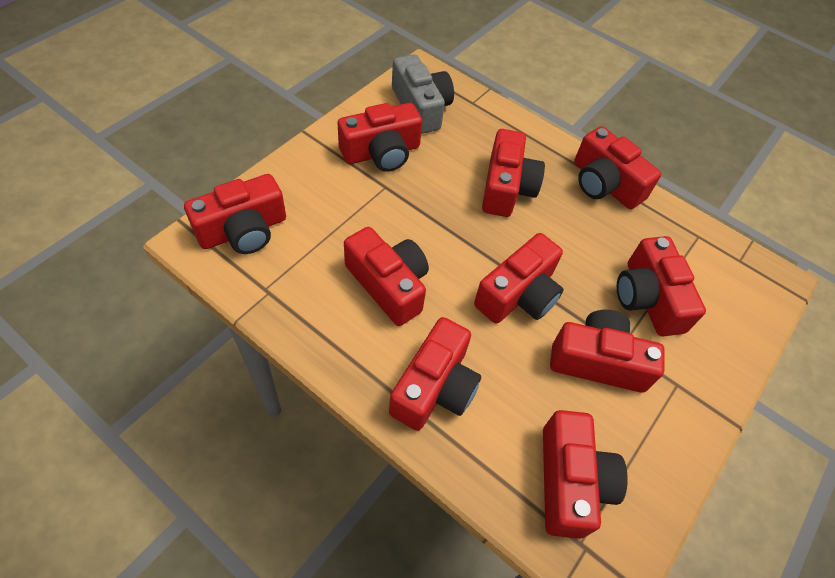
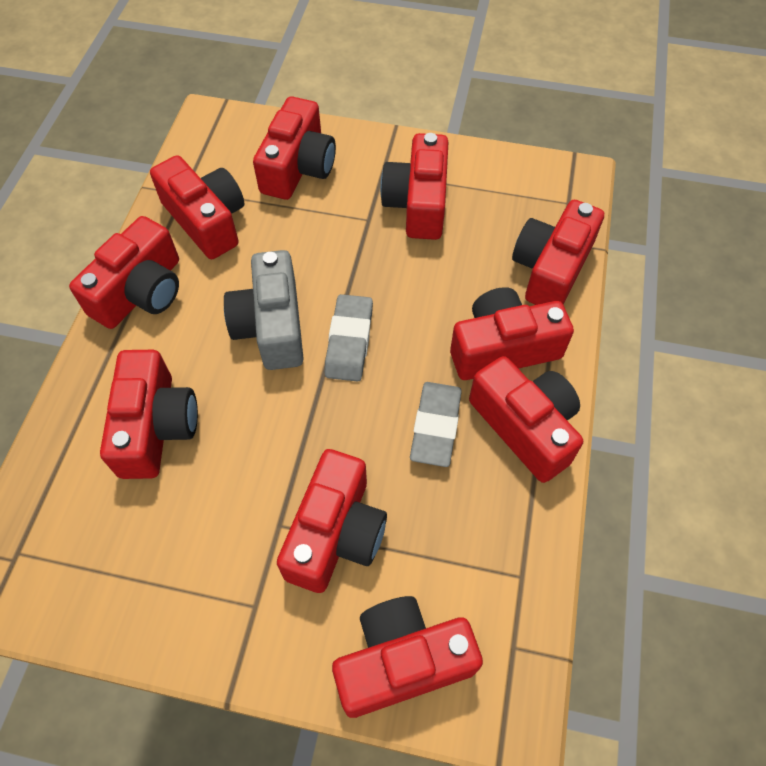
grey eraser: 0 -> 2

